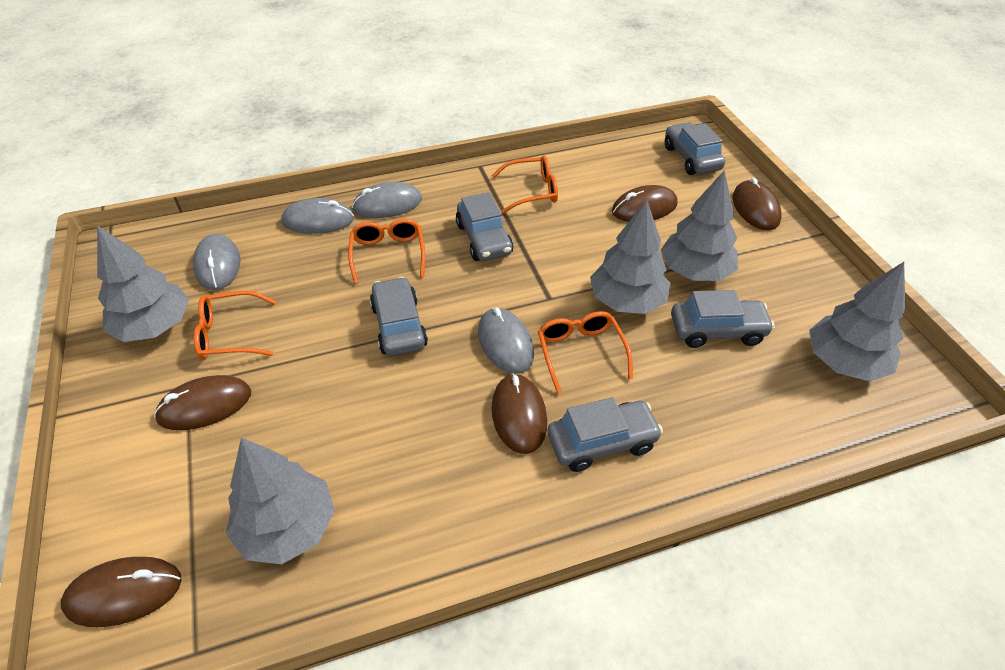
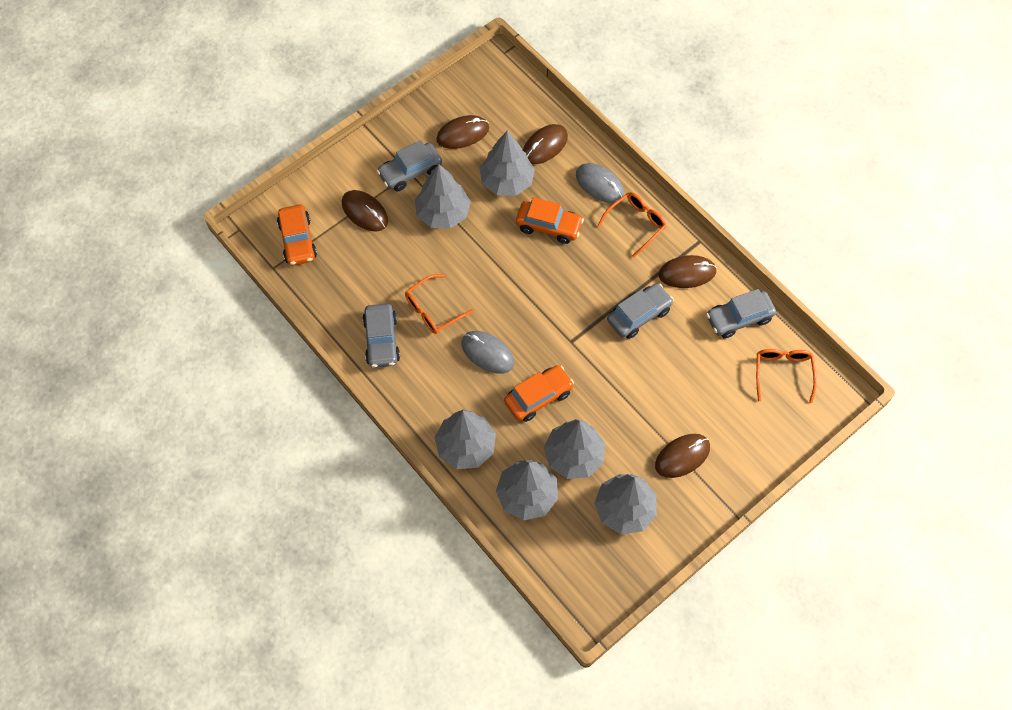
grey car: 5 -> 4
grey mouse: 4 -> 2
grey tree: 5 -> 6
orange car: 0 -> 3
orange glasses: 4 -> 3

